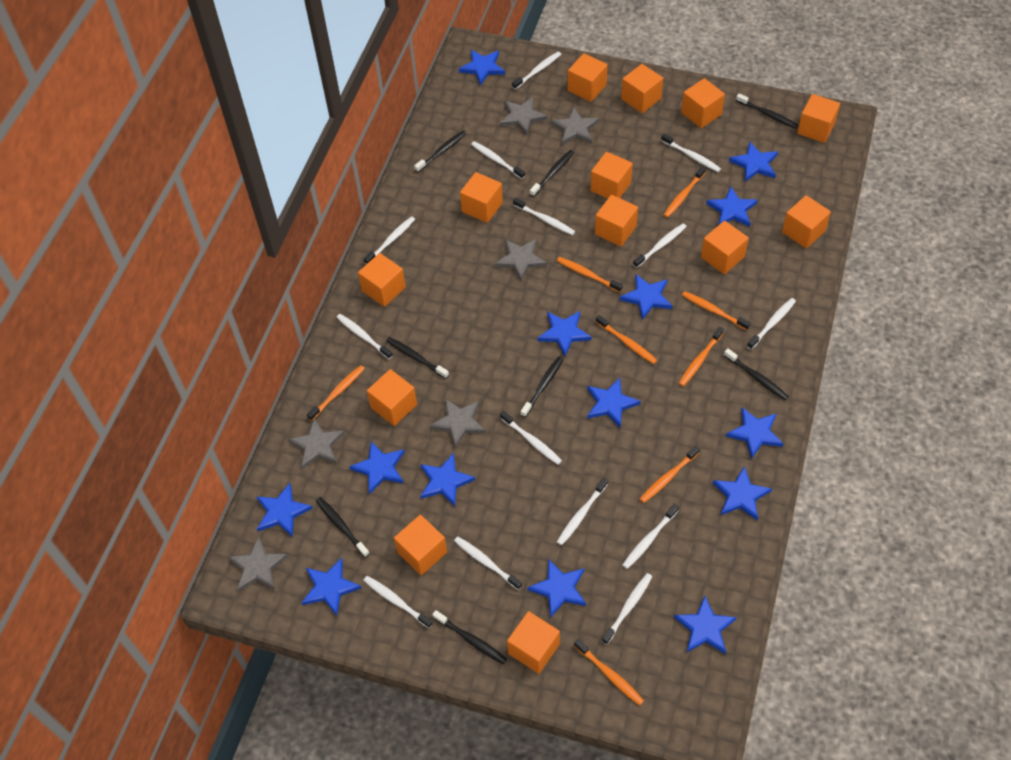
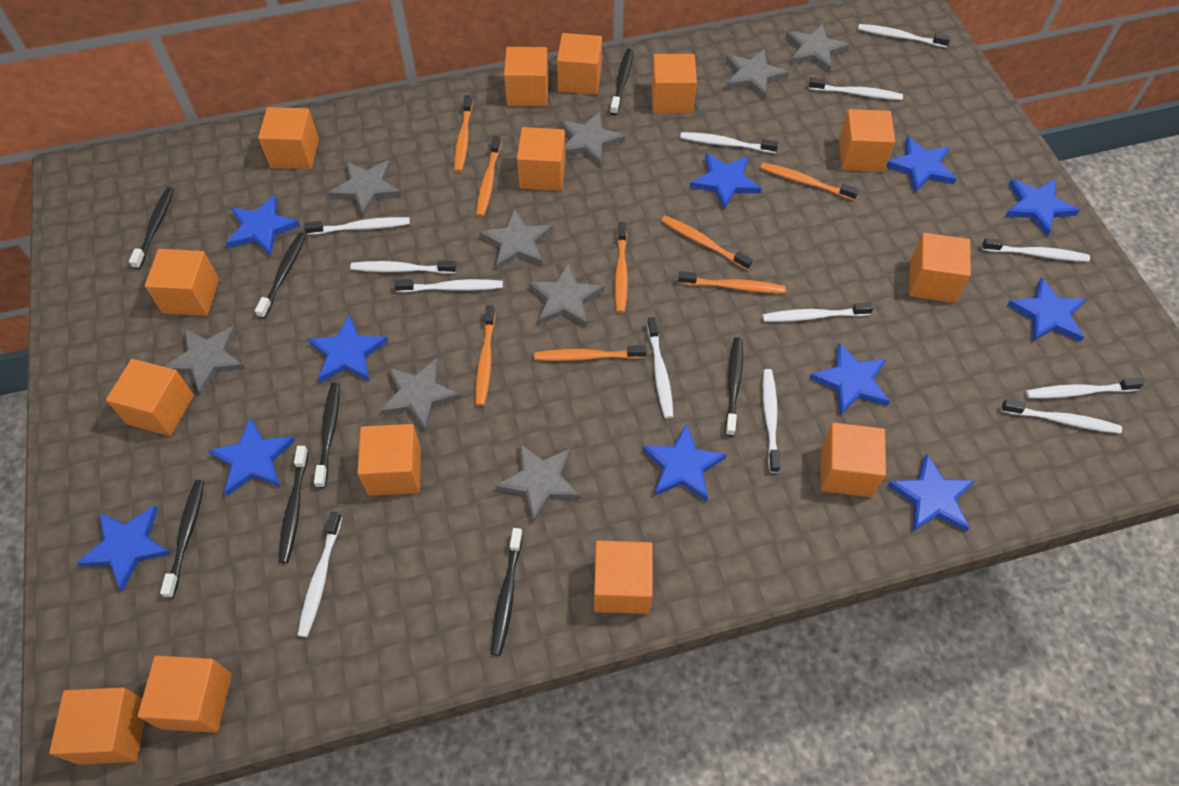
blue star: 14 -> 11
grey star: 6 -> 9
orange cube: 13 -> 14
white toothbrush: 14 -> 13

